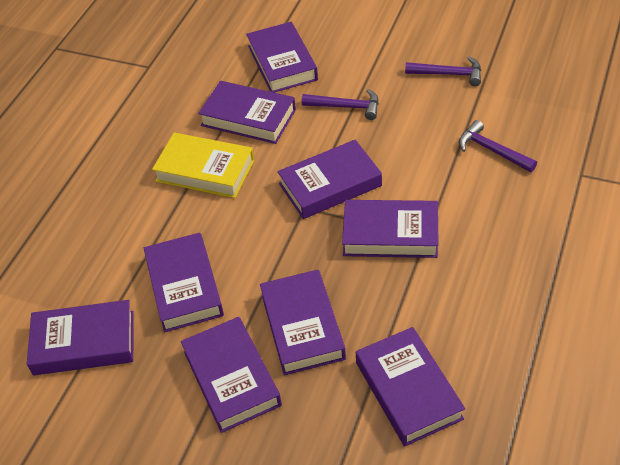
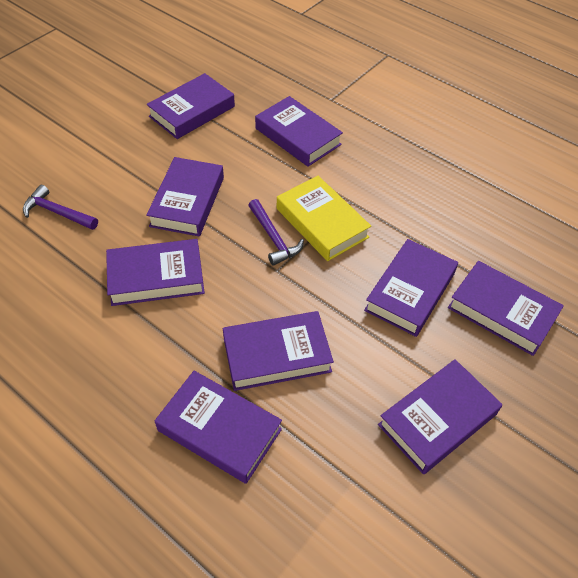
purple hammer: 3 -> 2

